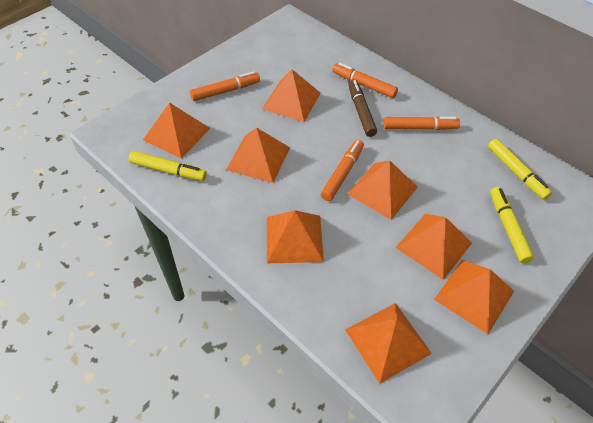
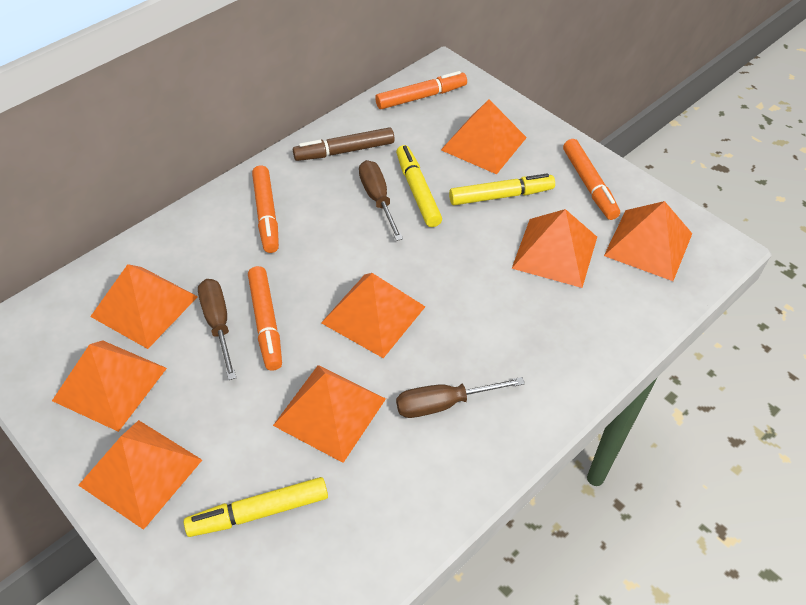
brown screwdriver: 0 -> 3

